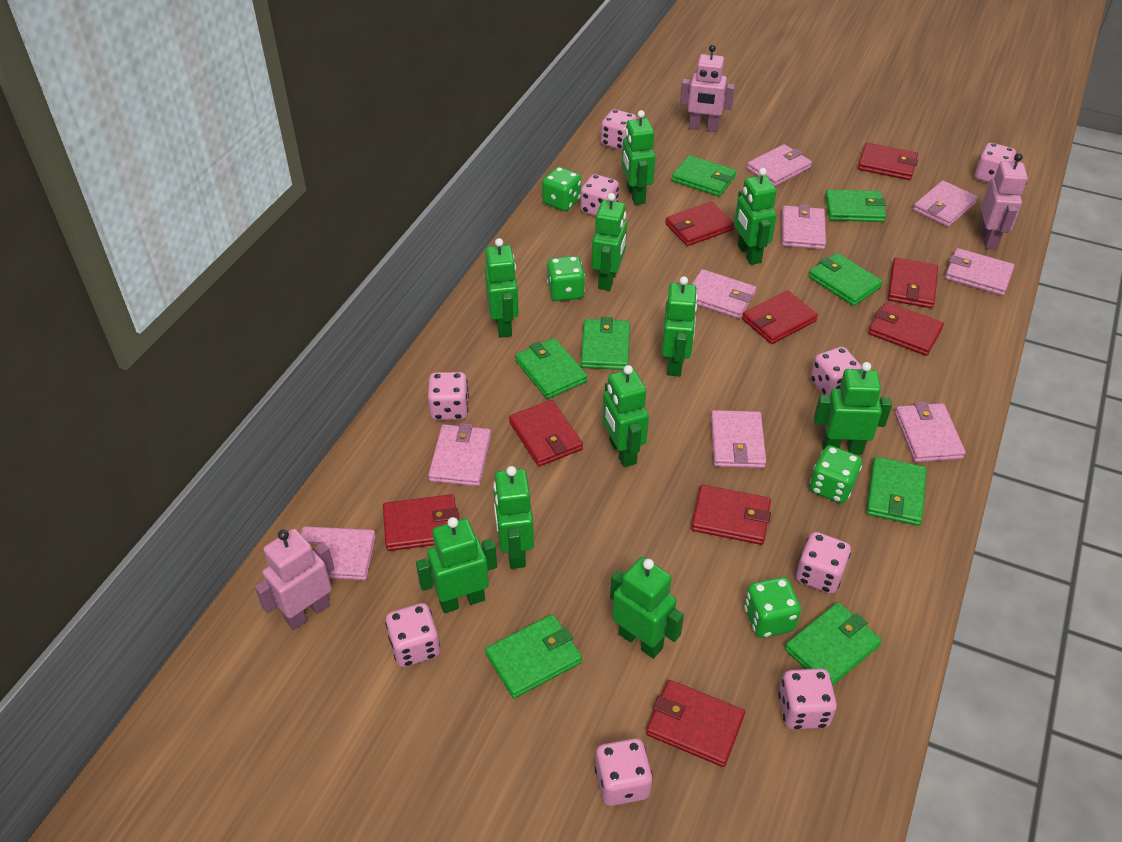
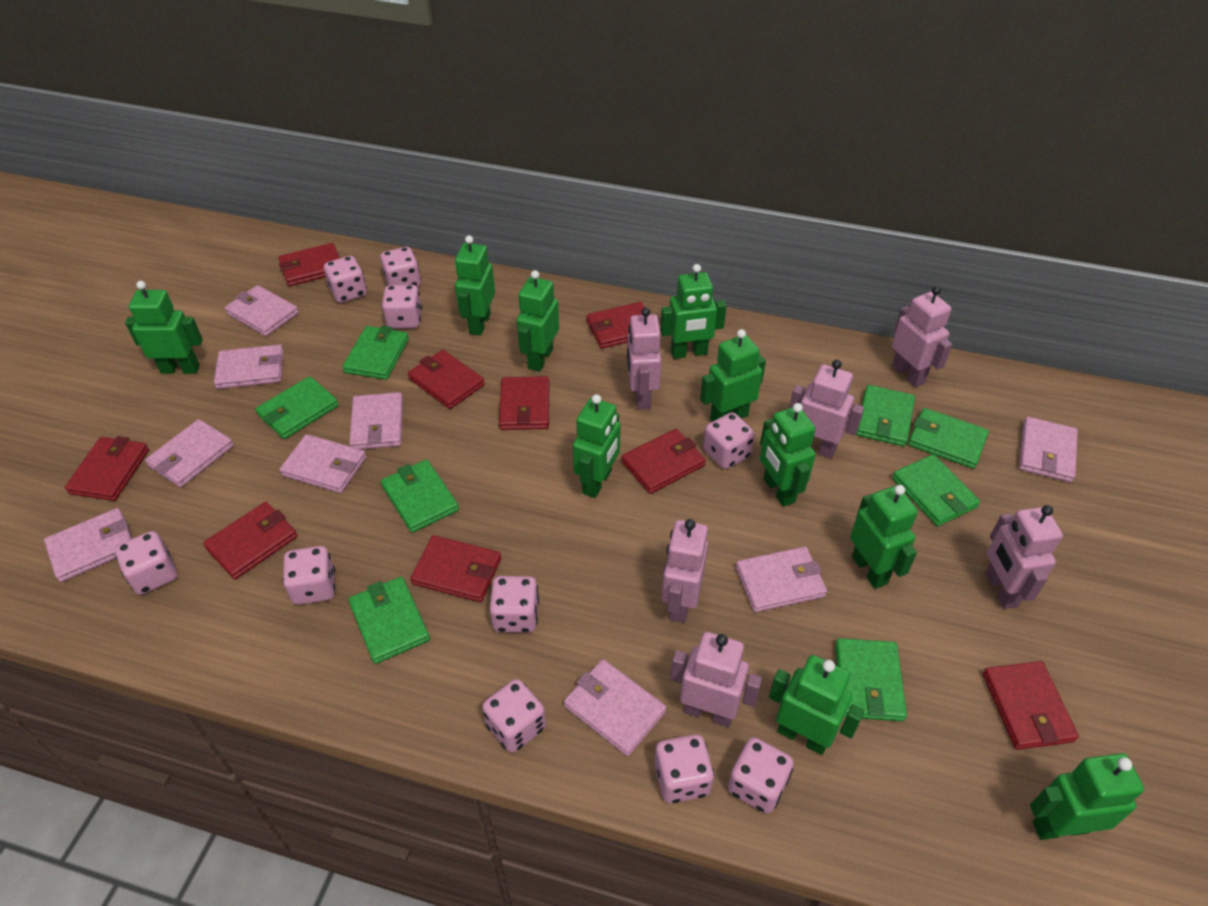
green dice: 4 -> 0
pink dice: 9 -> 10
pink robot: 3 -> 6

